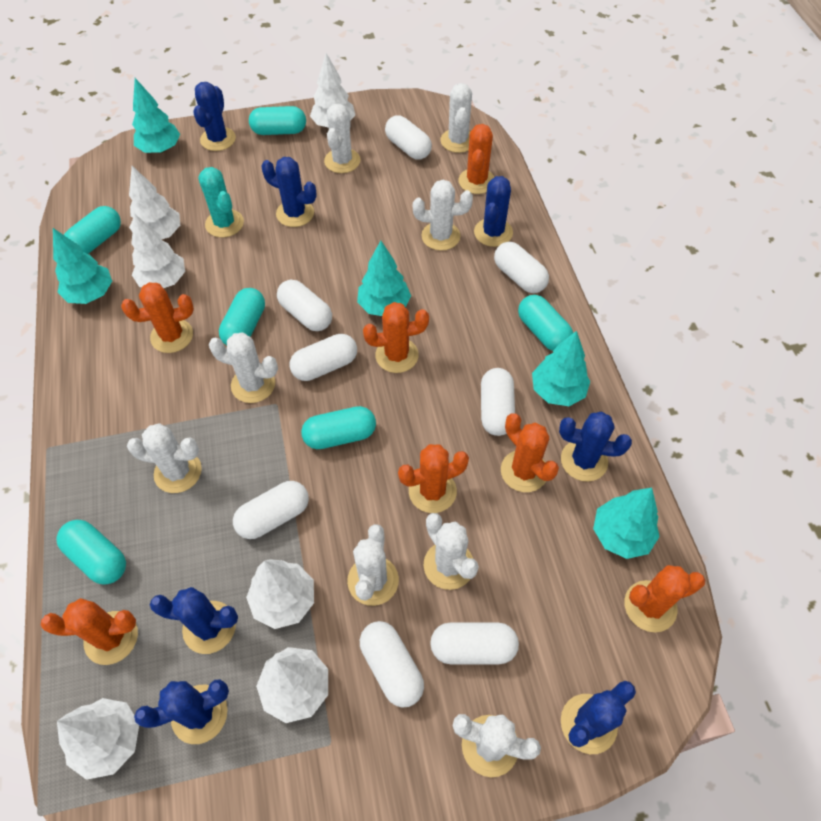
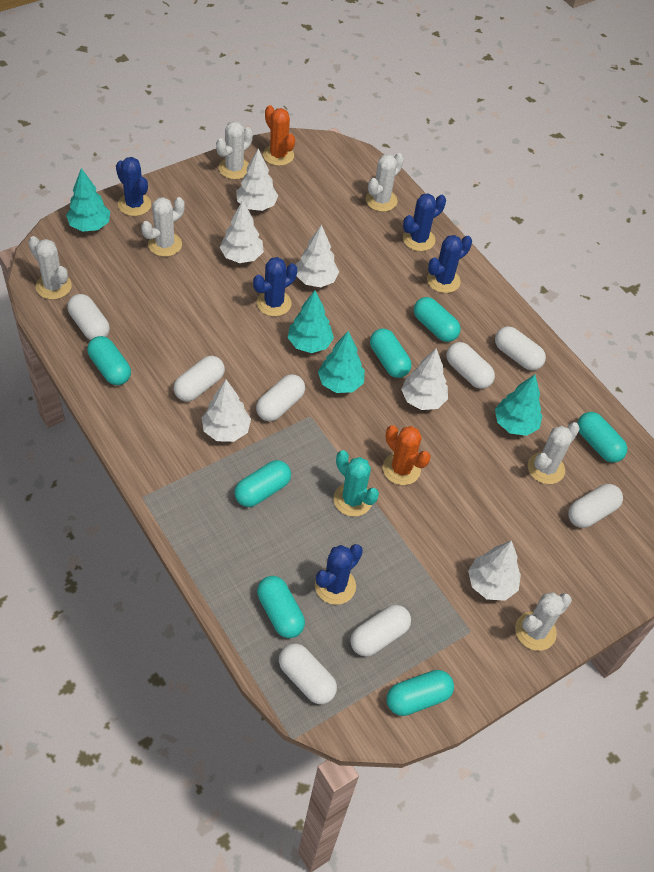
blue cactus: 7 -> 5
orange cactus: 7 -> 2
turquoise capsule: 6 -> 7
turquoise tree: 5 -> 4
white cactus: 8 -> 6

